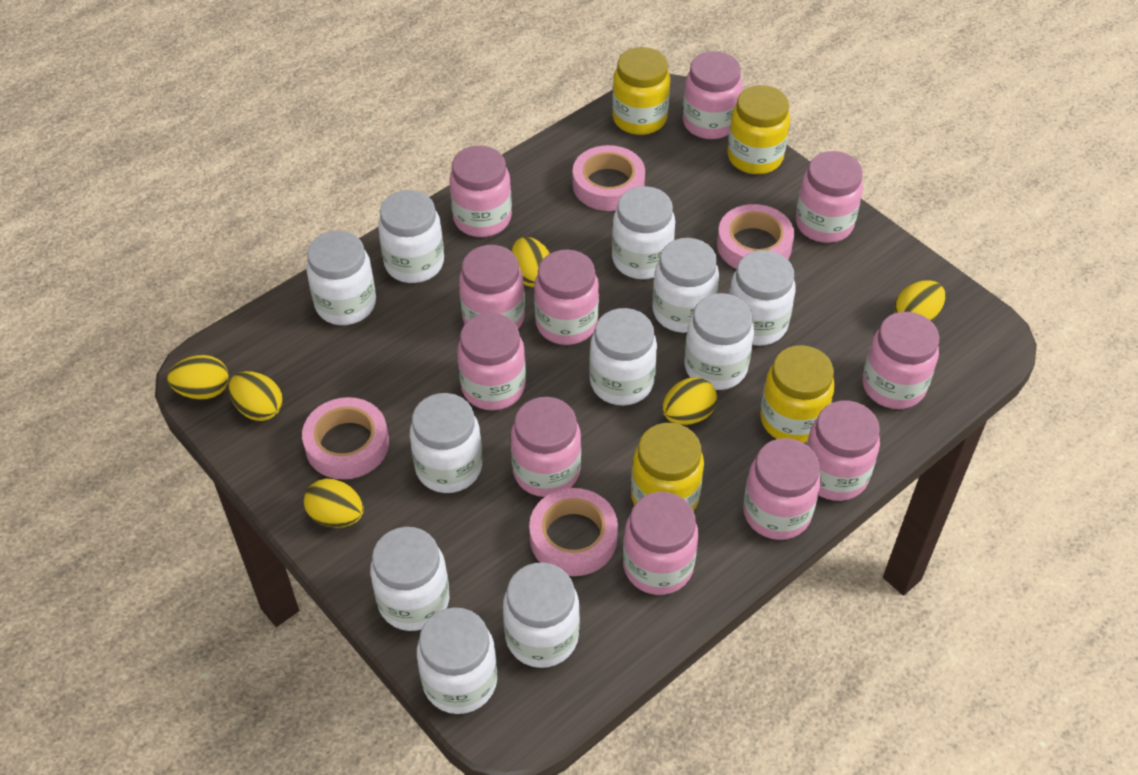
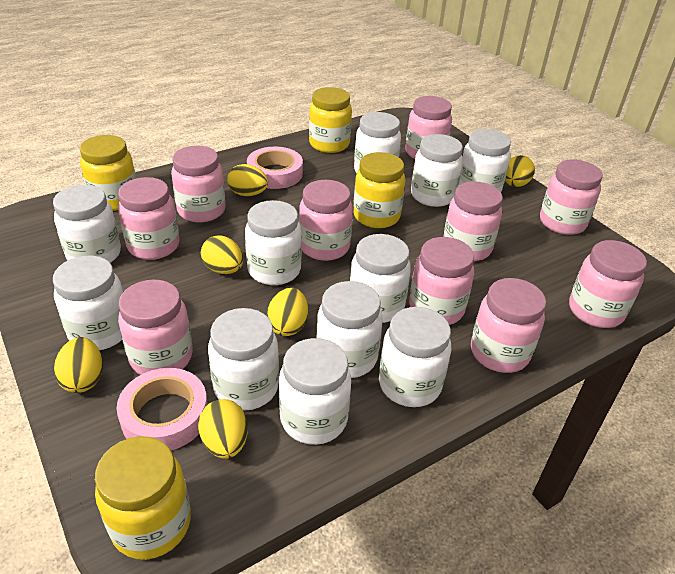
pink jar: 11 -> 10
pink tape: 4 -> 2

